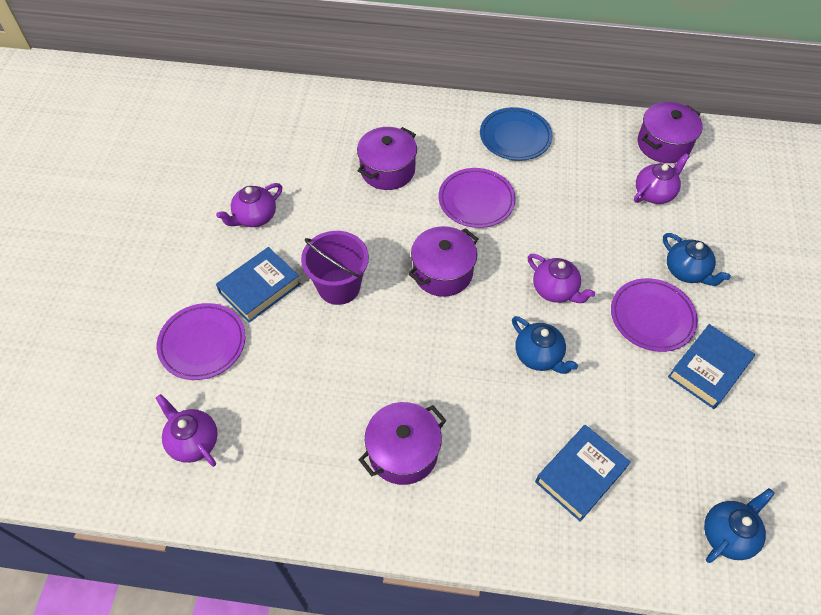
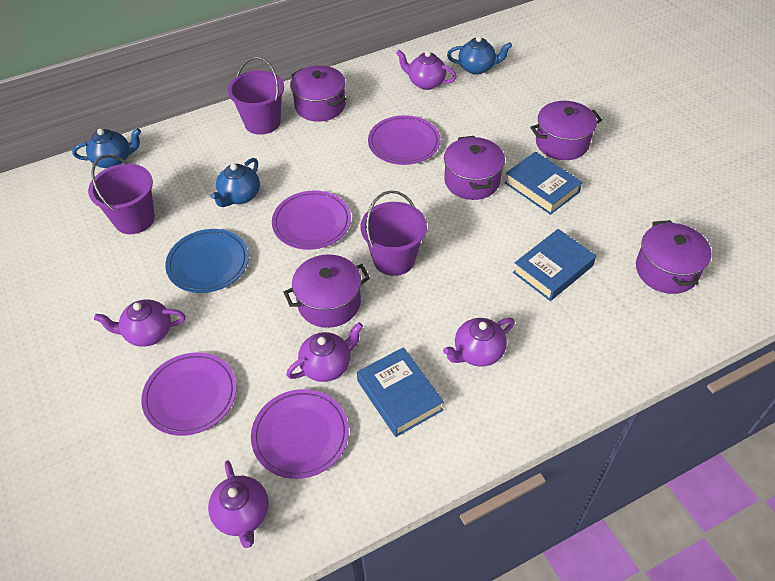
purple bucket: 1 -> 3
purple plate: 3 -> 4
purple pot: 4 -> 5
purple teapot: 4 -> 5

